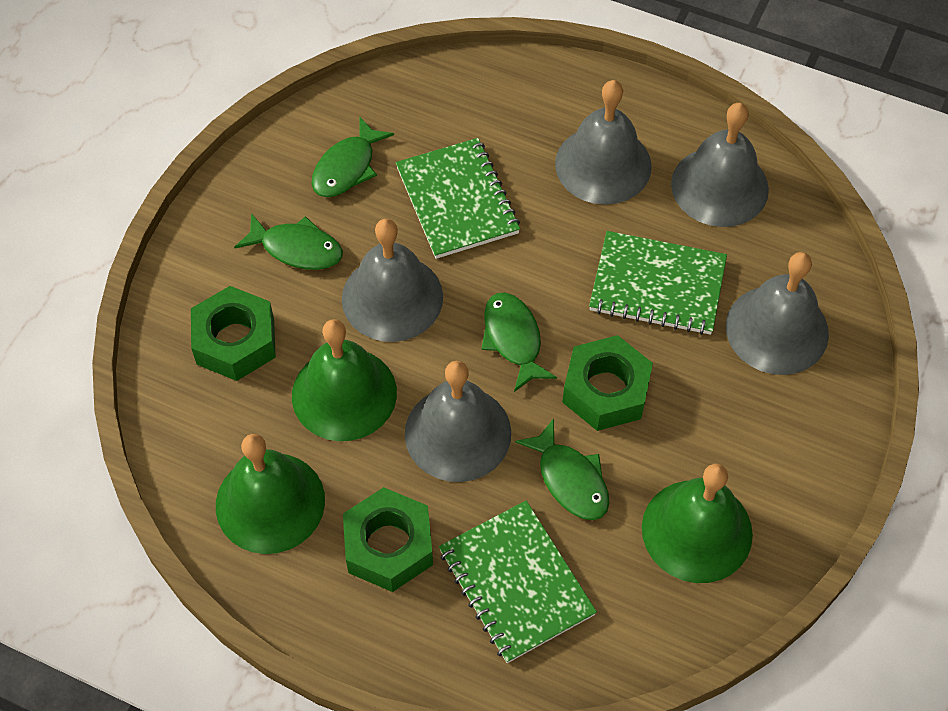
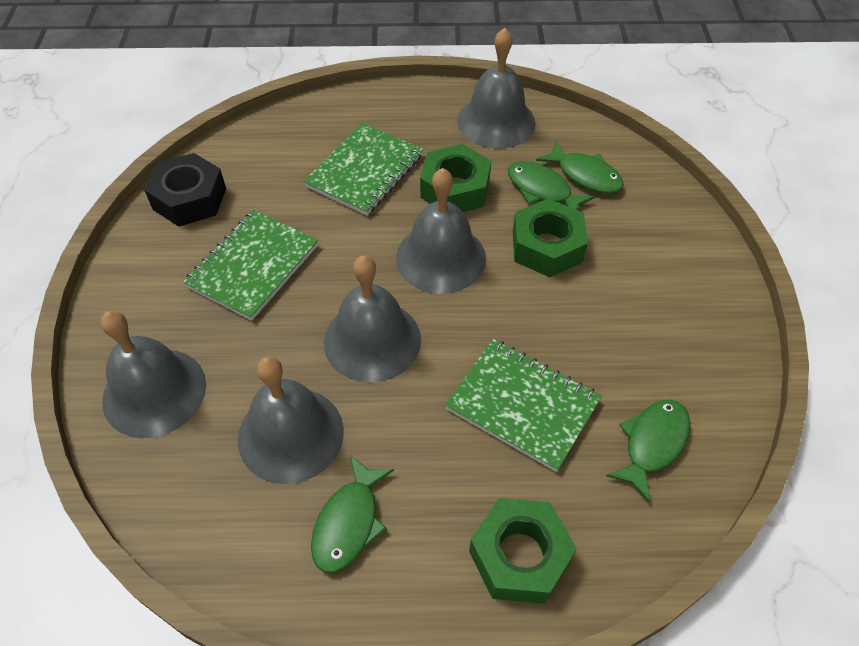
black nut: 0 -> 1
green bell: 3 -> 0

